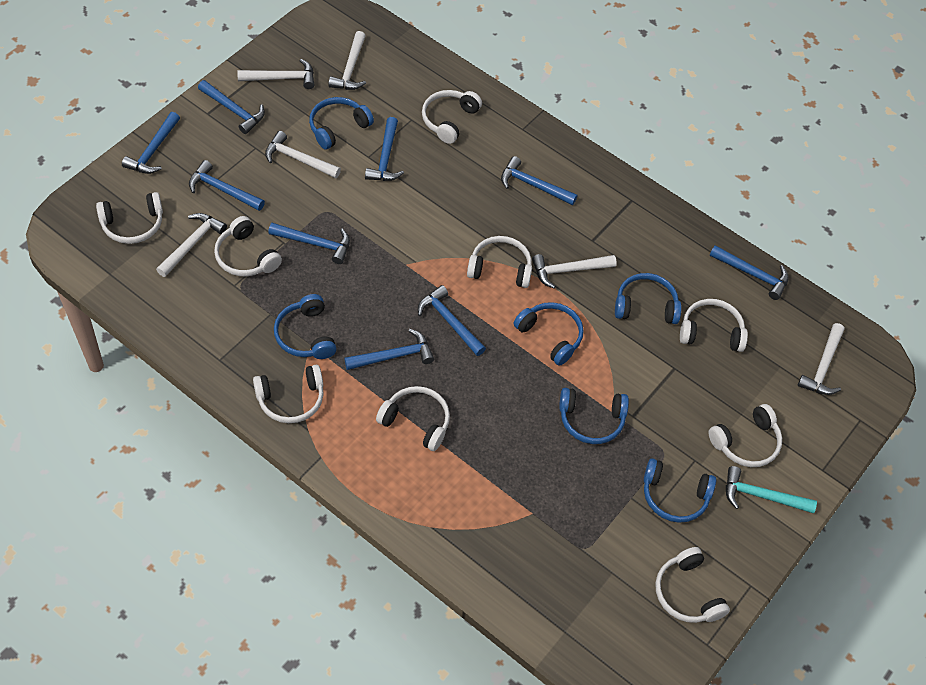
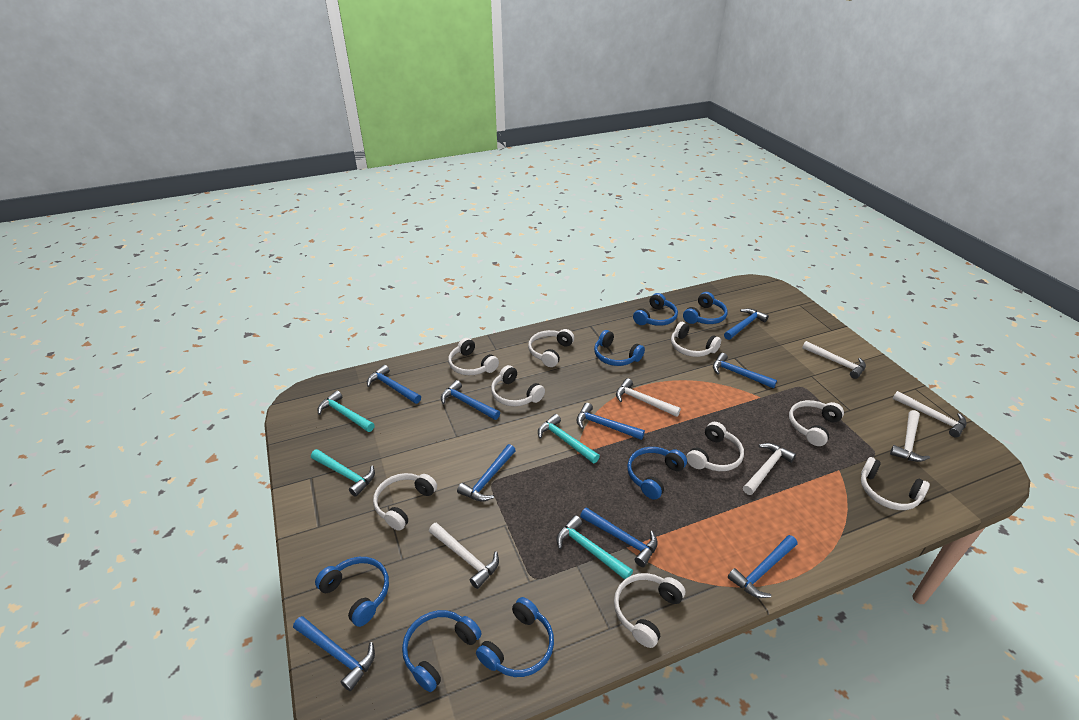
blue headphones: 6 -> 7
turquoise hammer: 1 -> 4

